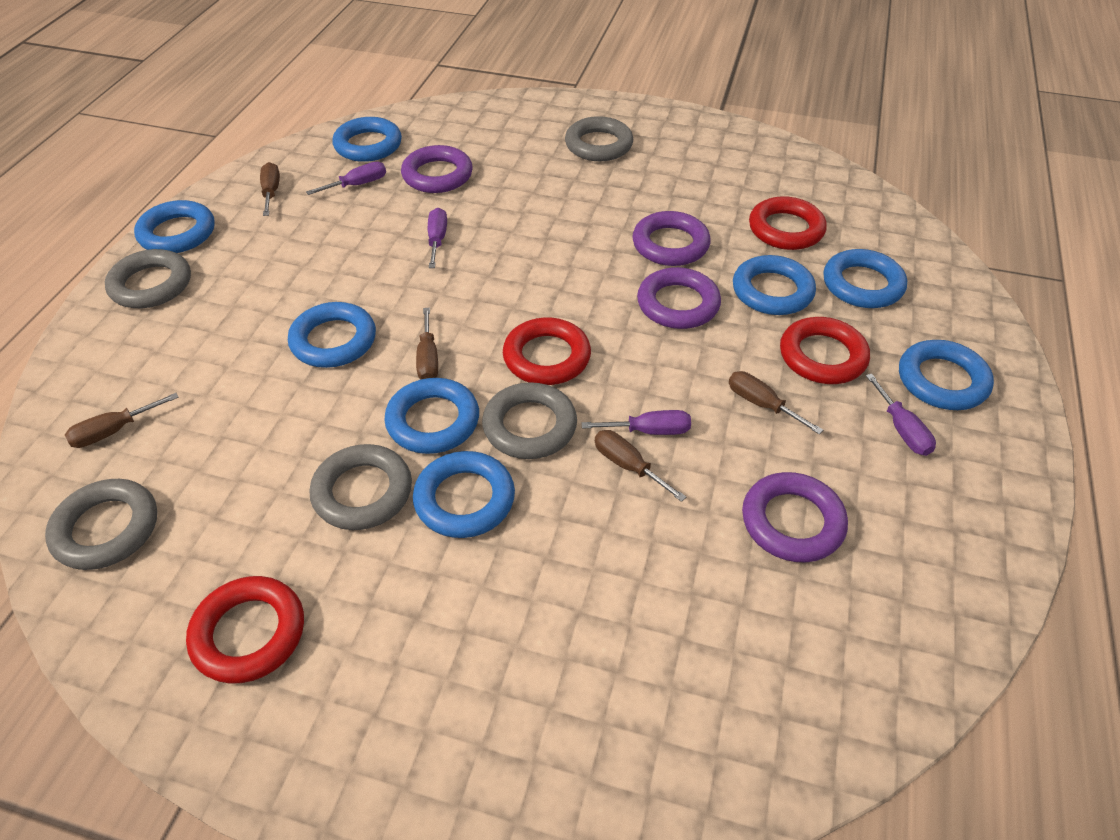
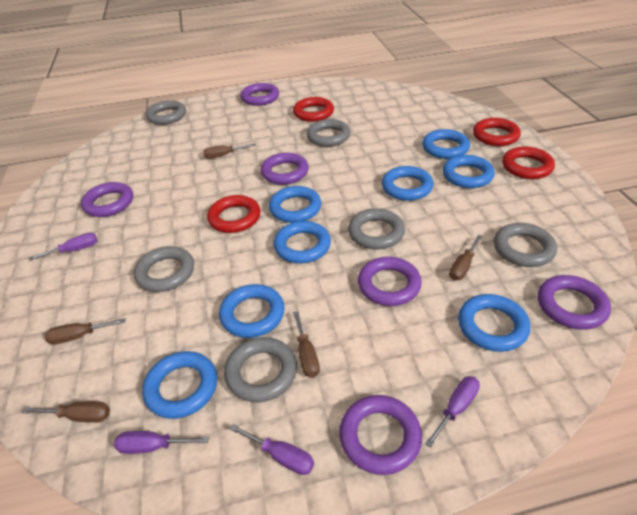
grey ring: 5 -> 6
purple ring: 4 -> 6

